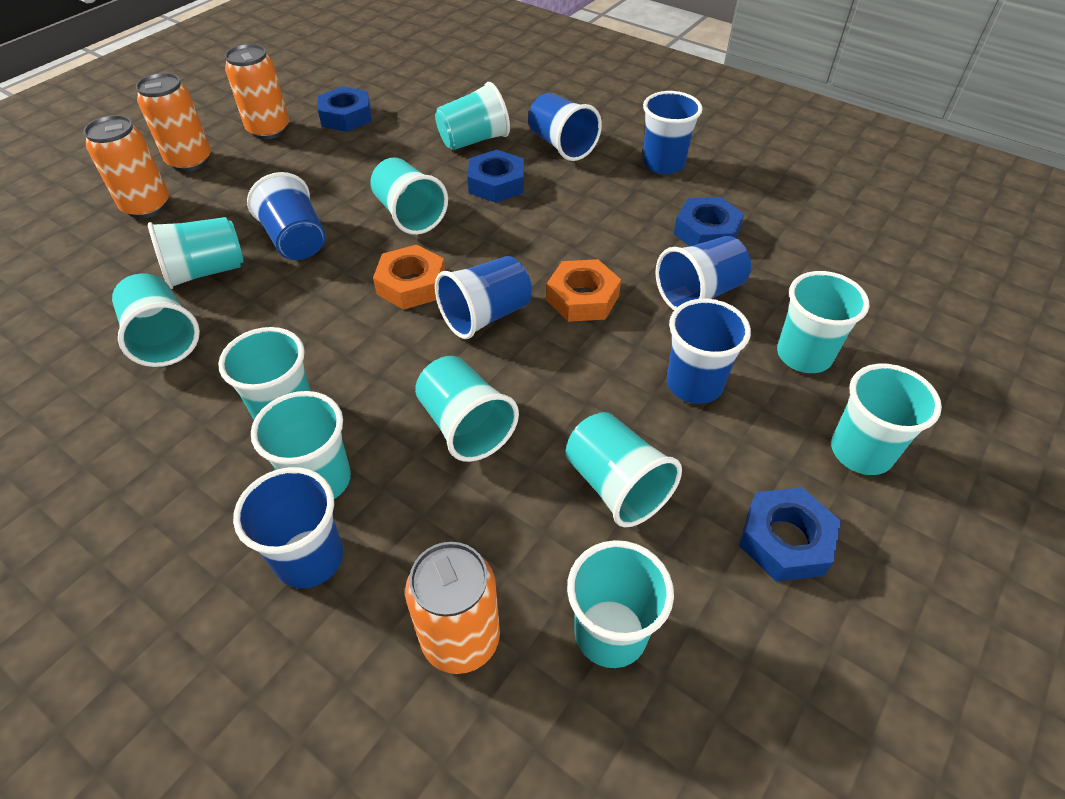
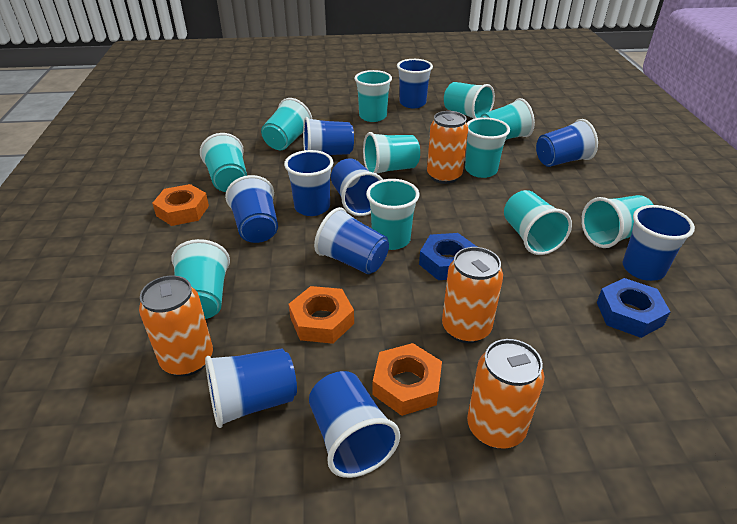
blue cup: 7 -> 10
blue nut: 4 -> 2
orange nut: 2 -> 3

